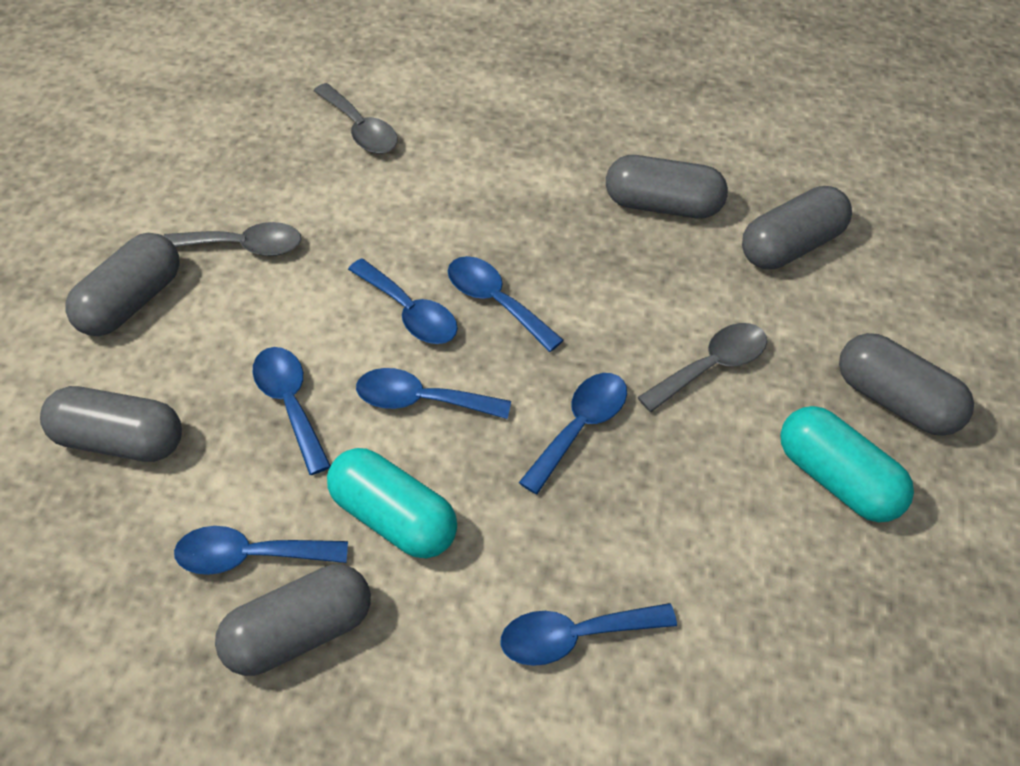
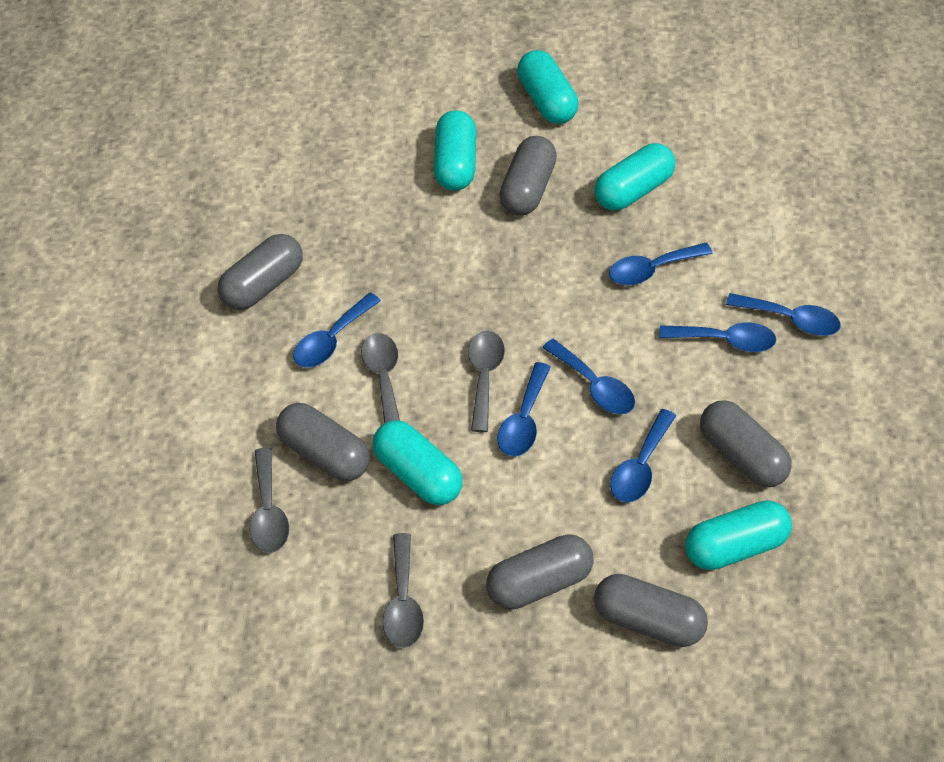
grey spoon: 3 -> 4
turquoise capsule: 2 -> 5

